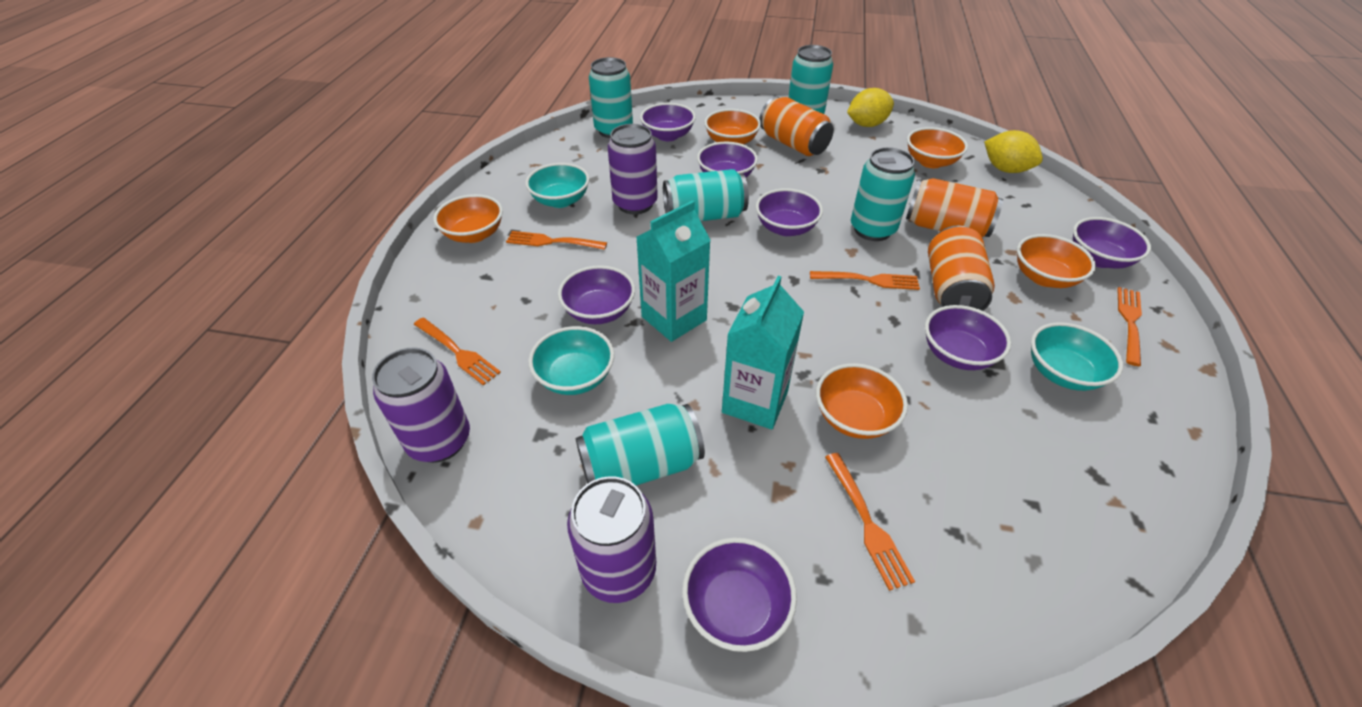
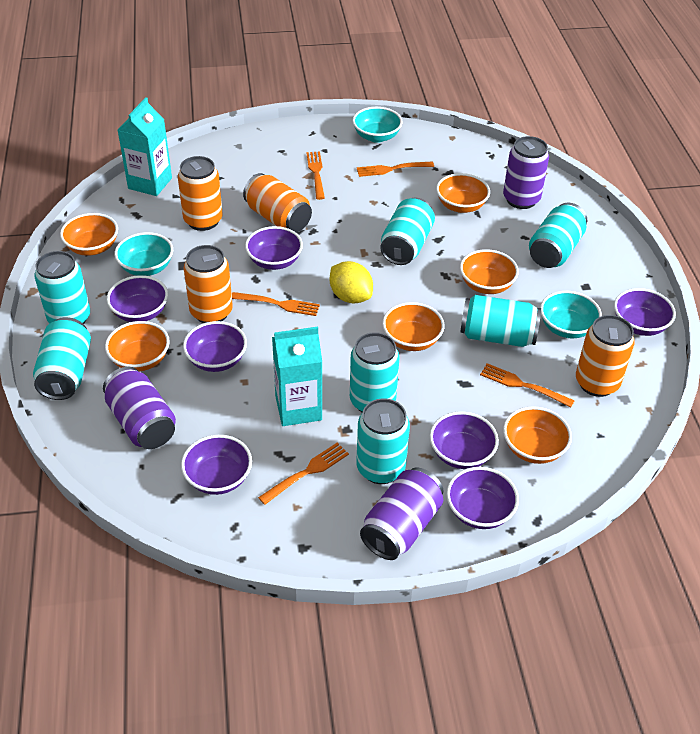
orange bowl: 5 -> 6
orange can: 3 -> 4
turquoise can: 5 -> 7
yellow lemon: 2 -> 1

